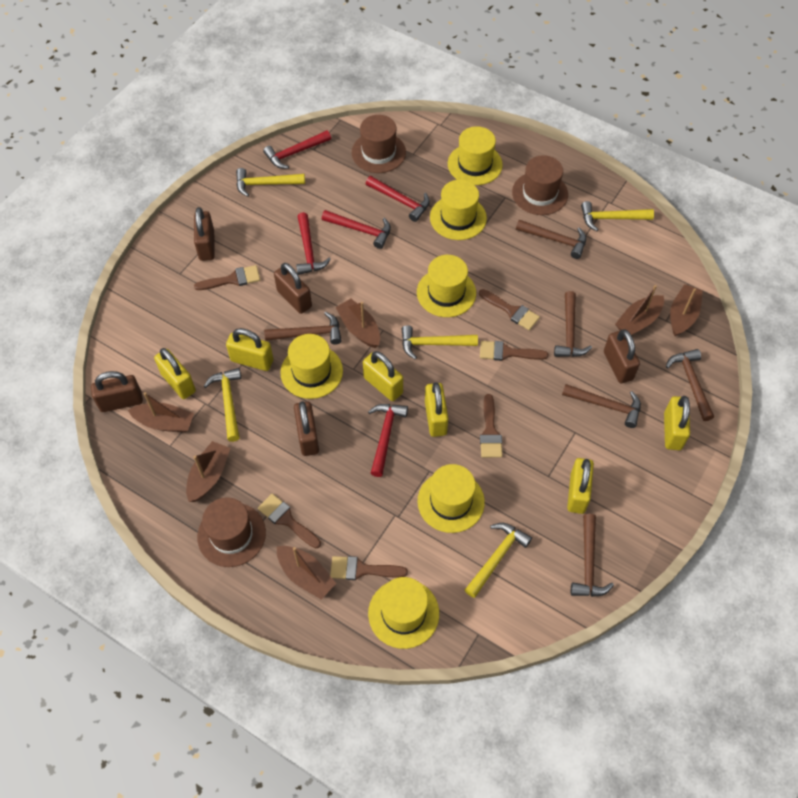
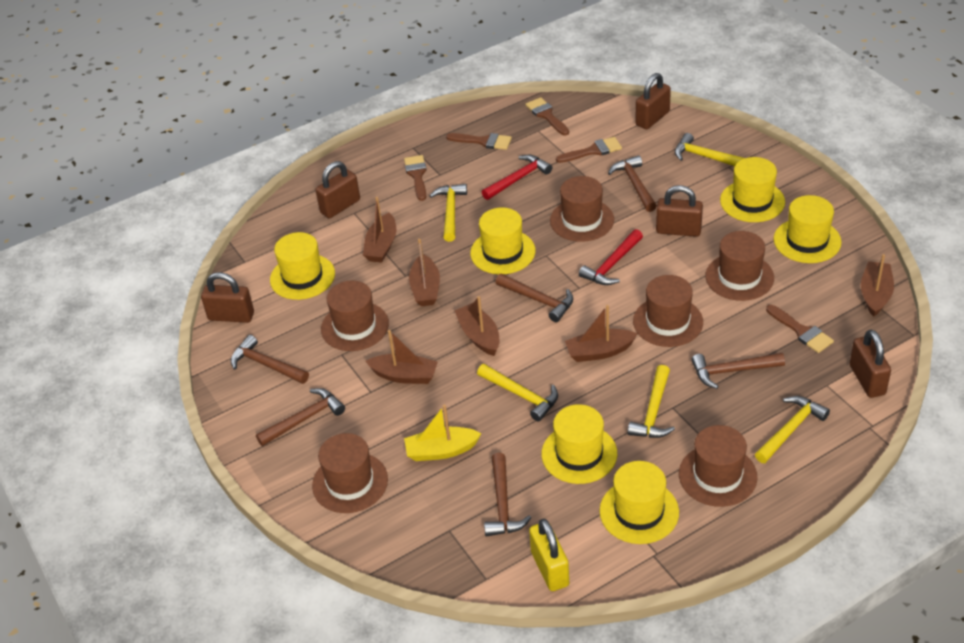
brown brush: 6 -> 5
brown hat: 3 -> 6
red hammer: 5 -> 2
yellow boat: 0 -> 1
yellow padlock: 6 -> 1

